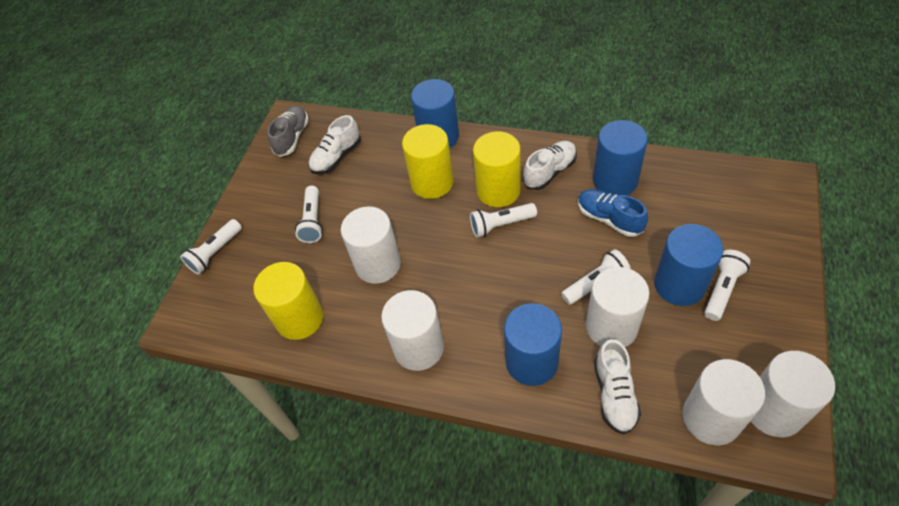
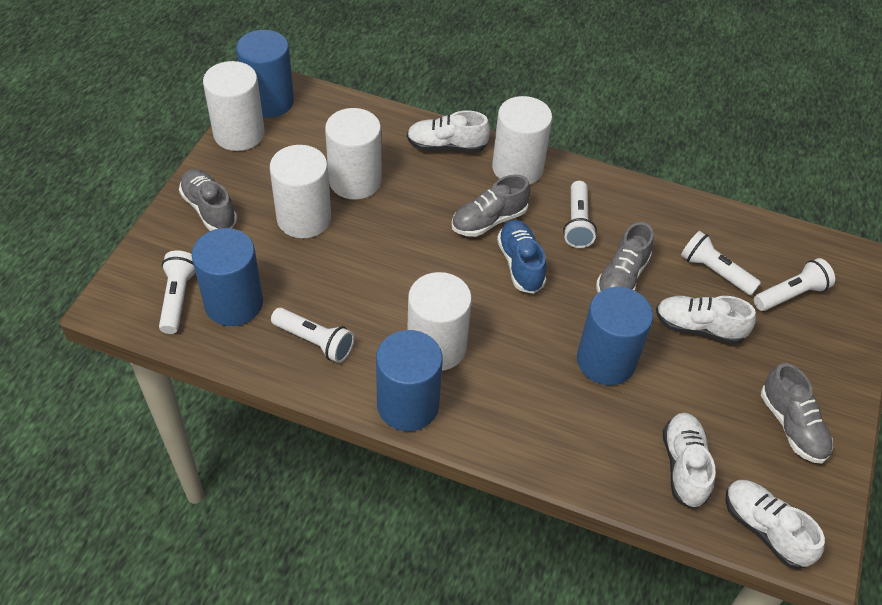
grey shoe: 1 -> 4
white shoe: 3 -> 4
yellow cylinder: 3 -> 0

